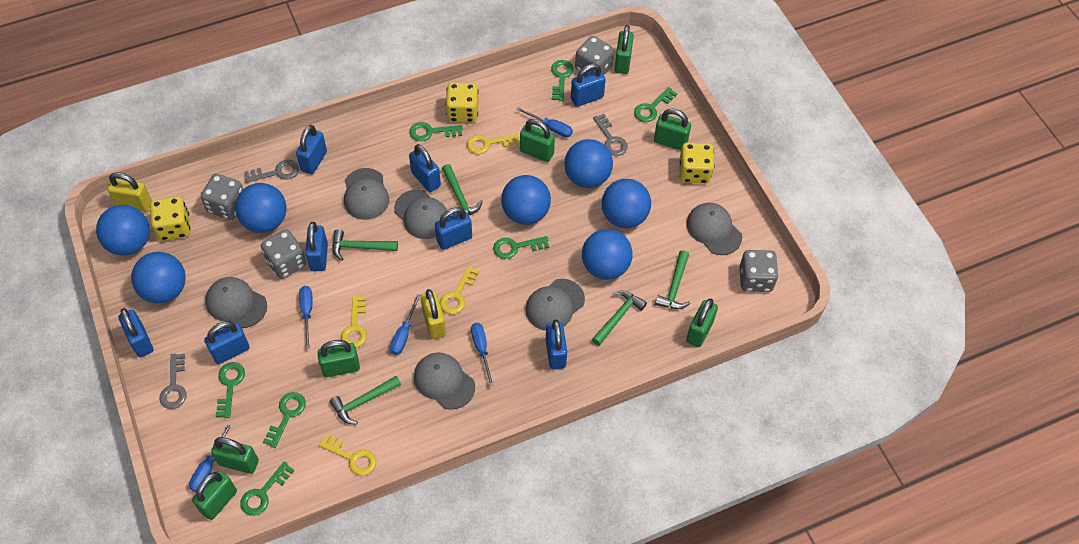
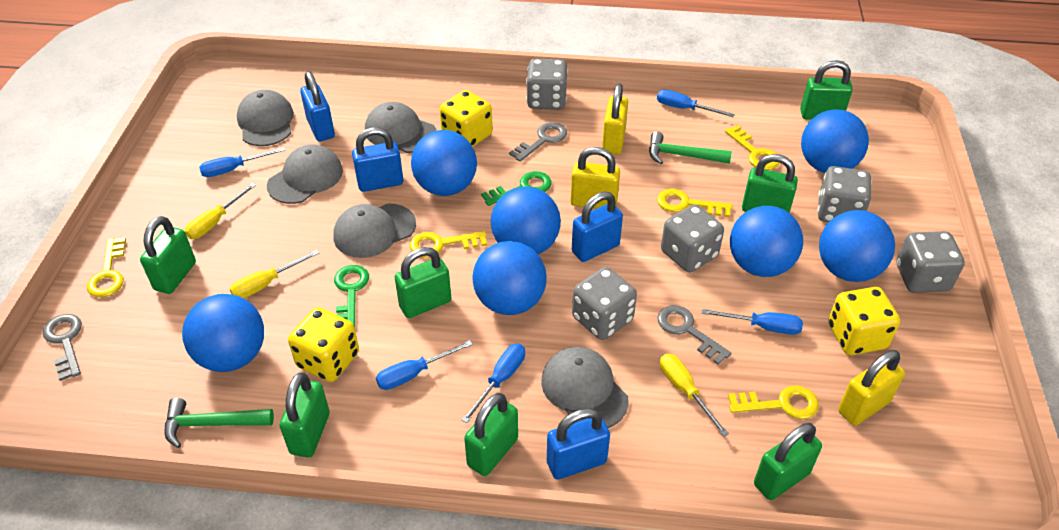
blue padlock: 8 -> 4
green hammer: 5 -> 2
green key: 7 -> 2
grey cap: 6 -> 5
grey dice: 4 -> 5
yellow key: 4 -> 5
yellow padlock: 2 -> 3
yellow screwdriver: 0 -> 3

